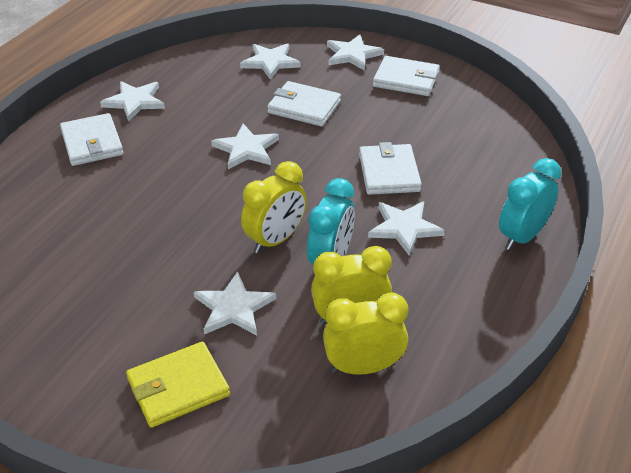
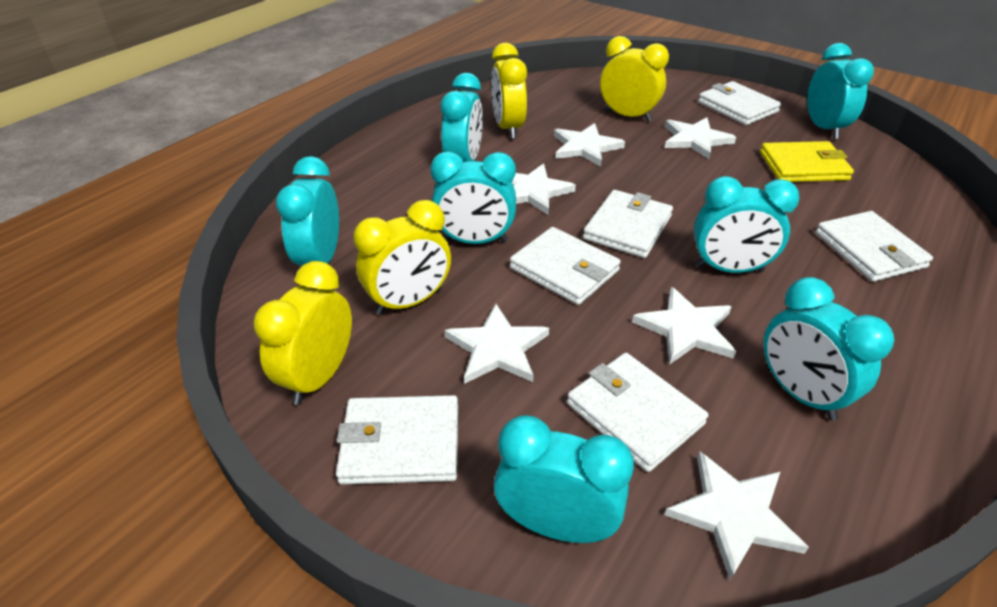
turquoise clock: 2 -> 7
white wallet: 4 -> 6
yellow clock: 3 -> 4

